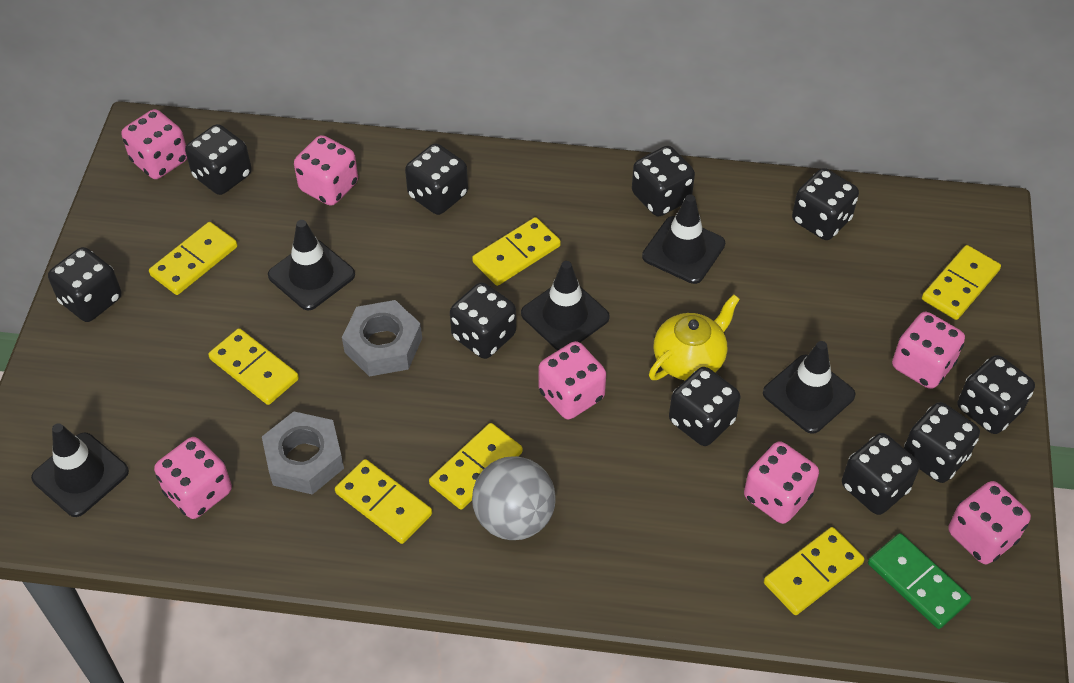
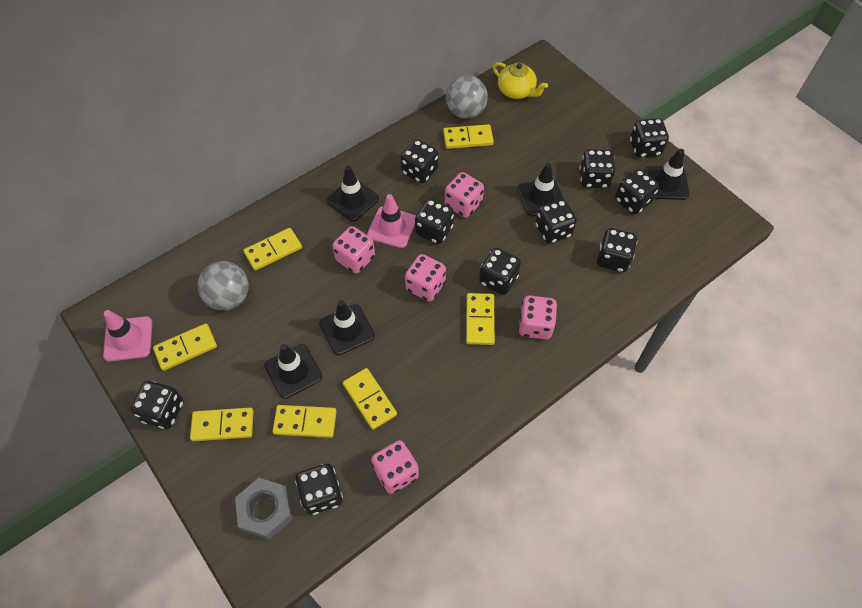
green domino: 1 -> 0
grey ball: 1 -> 2
grey nut: 2 -> 1
pink dice: 7 -> 5
pink traffic cone: 0 -> 2

